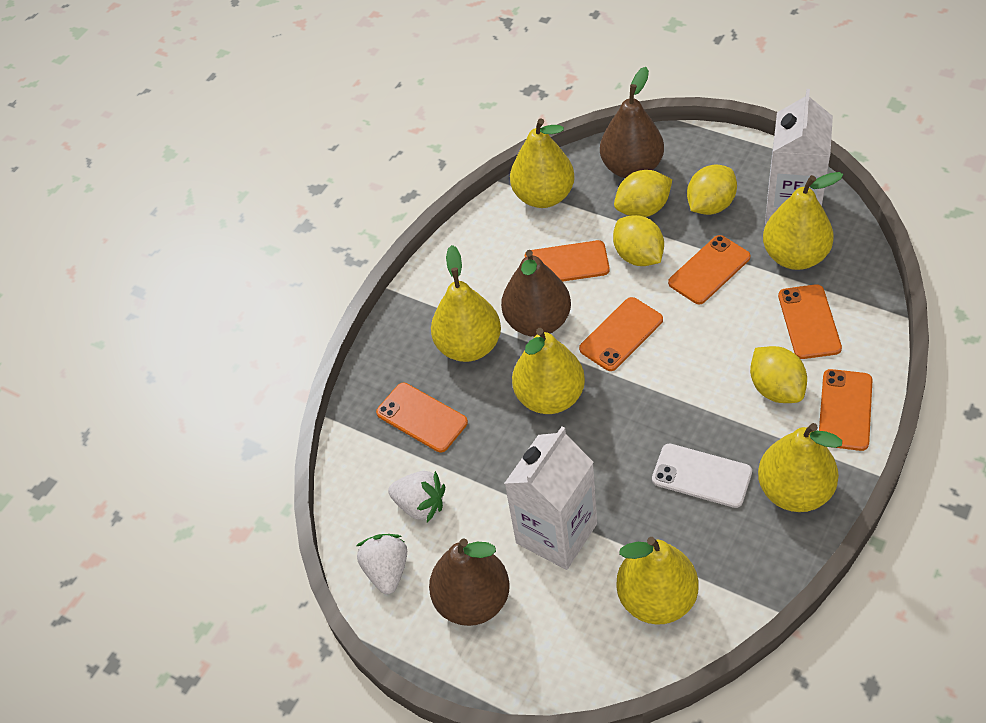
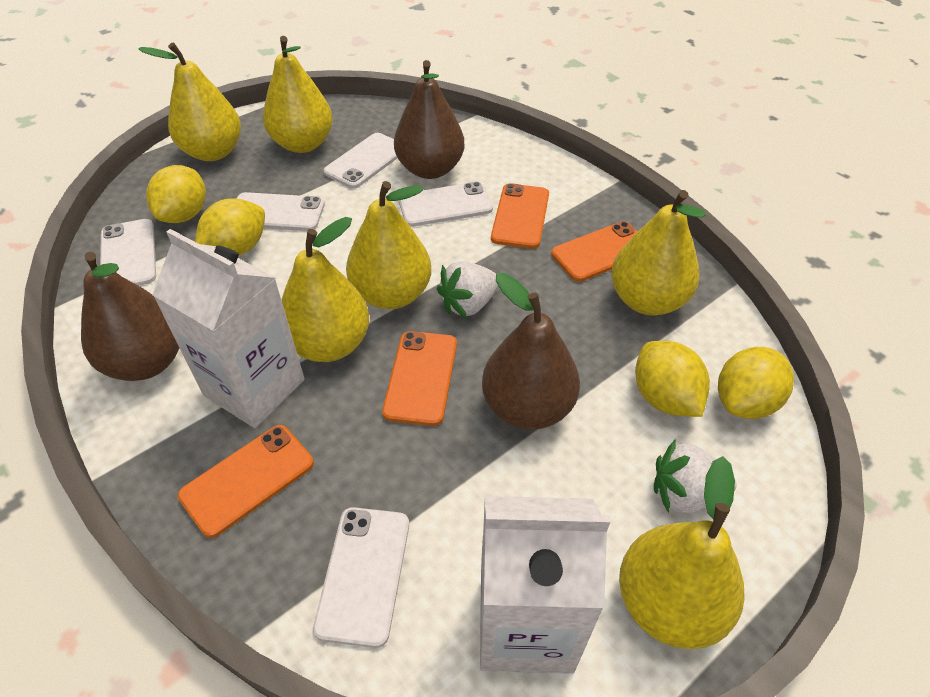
orange phone: 6 -> 4
white phone: 1 -> 5

